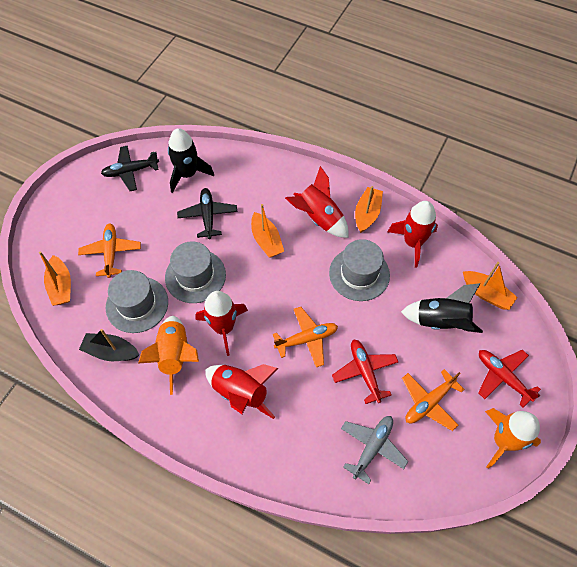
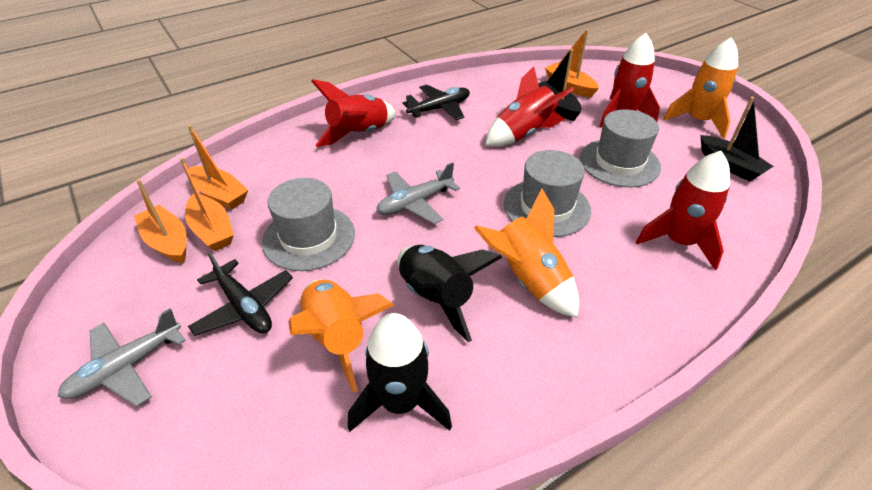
black boat: 1 -> 2
grey plane: 1 -> 2
orange plane: 3 -> 0
orange rocket: 2 -> 3
red plane: 2 -> 0

